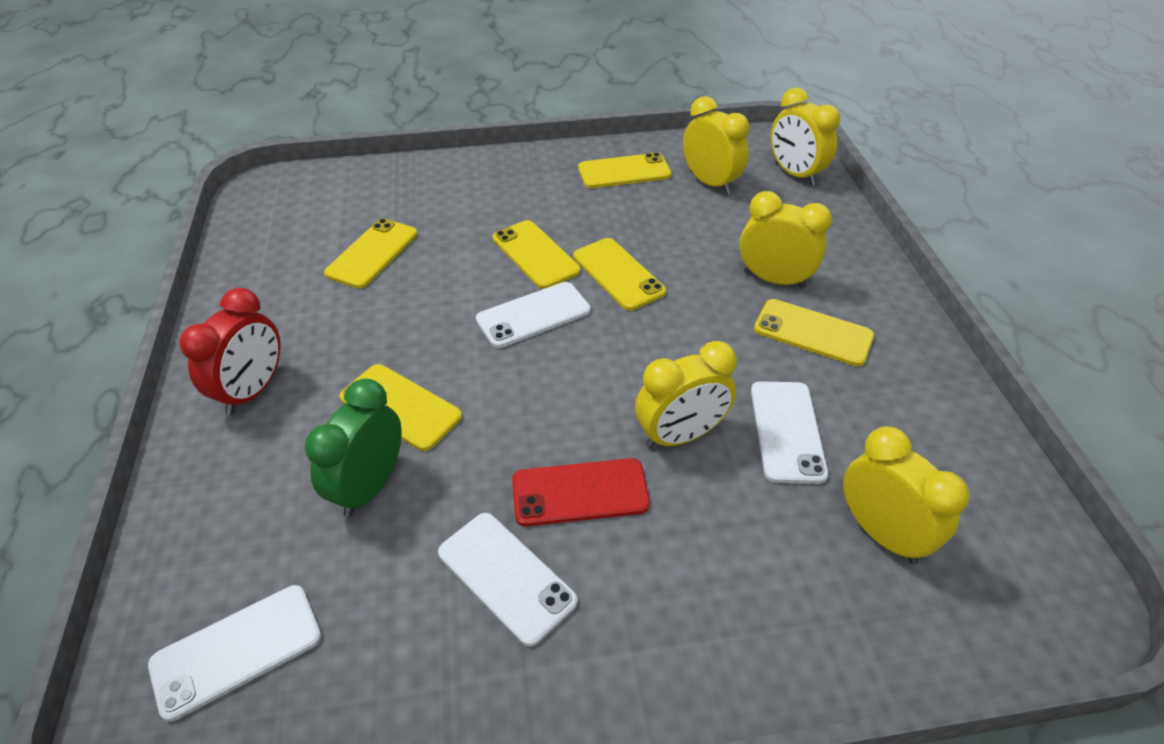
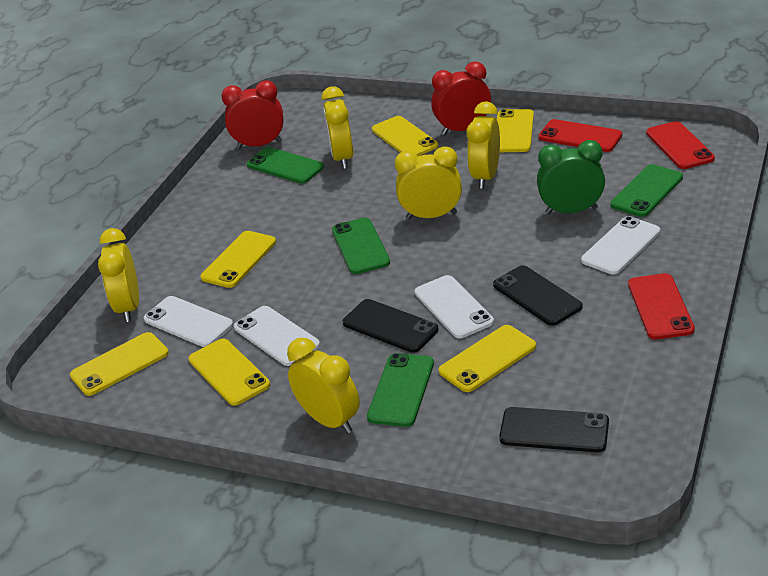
black phone: 0 -> 3
green phone: 0 -> 4
red clock: 1 -> 2
red phone: 1 -> 3

